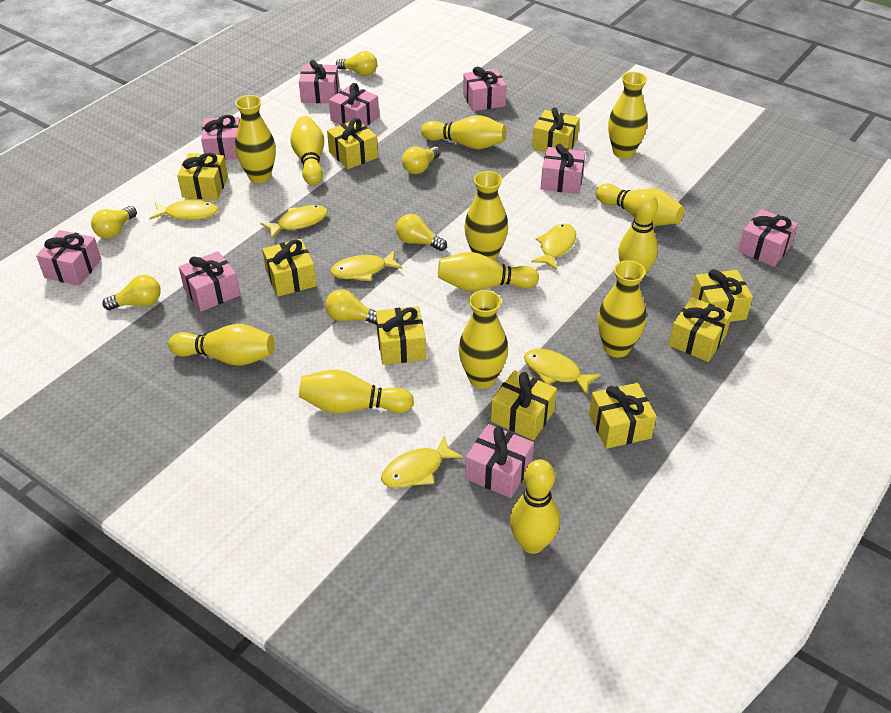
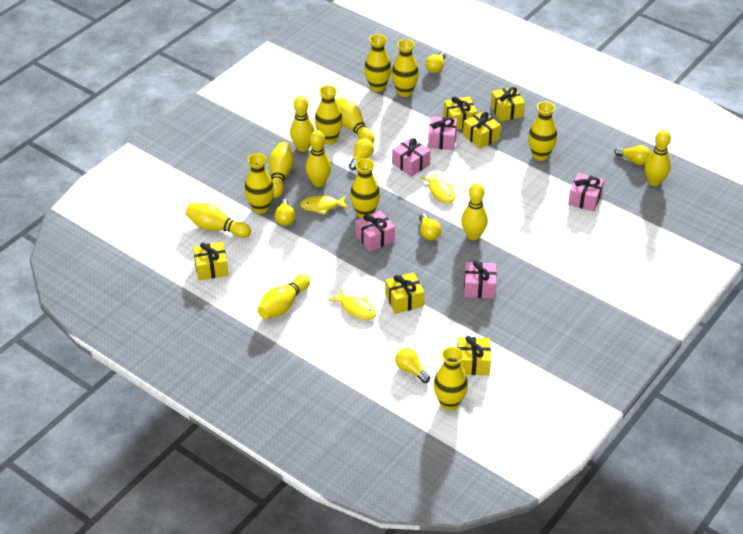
pink gift: 9 -> 5
yellow fish: 6 -> 3
yellow gift: 9 -> 6
yellow vase: 5 -> 7

